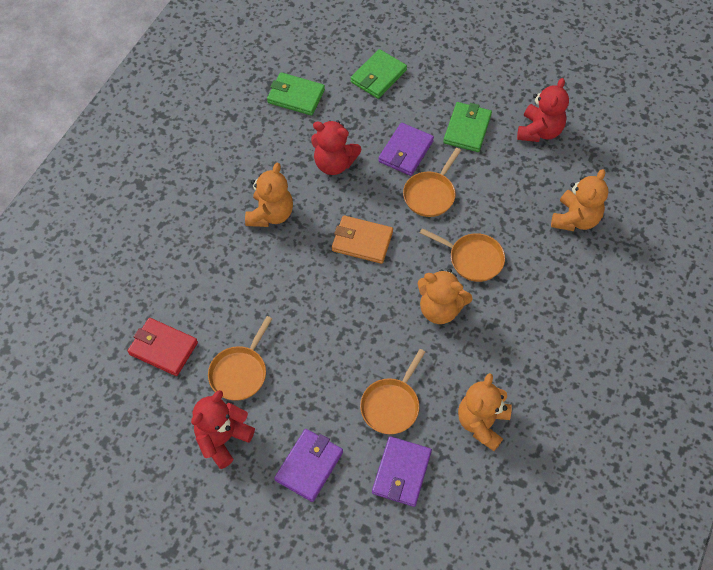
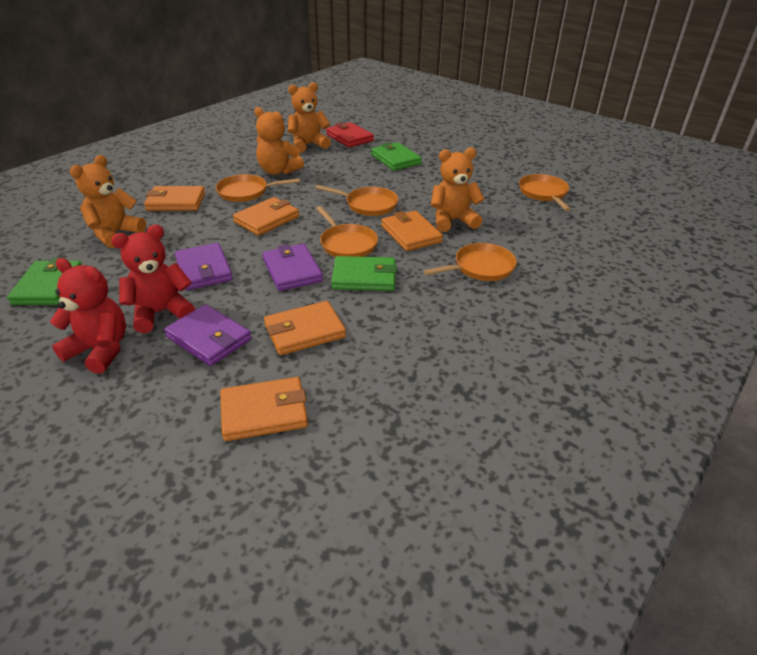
orange pan: 4 -> 5
orange wallet: 1 -> 5
red teddy bear: 3 -> 2

